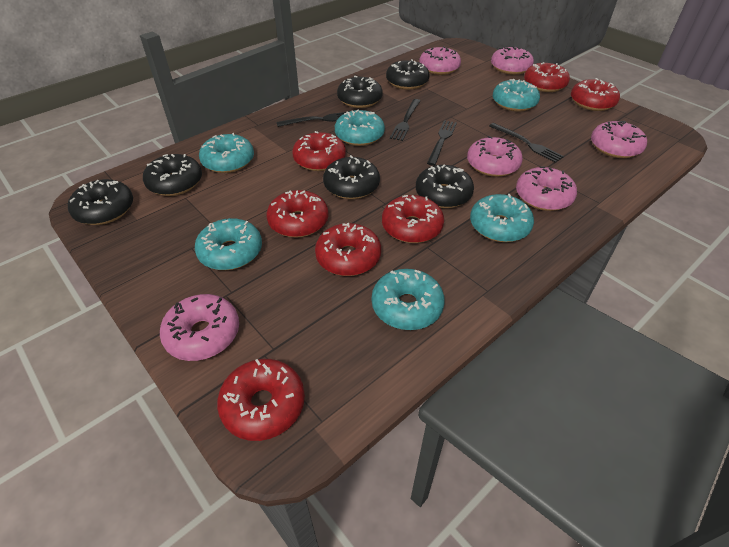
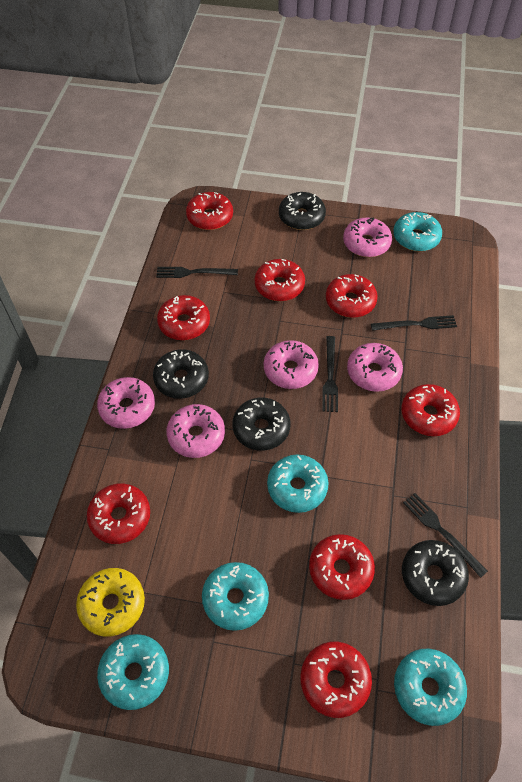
black donut: 6 -> 4
pink donut: 6 -> 5
red donut: 7 -> 8
turquoise donut: 6 -> 5
yellow donut: 0 -> 1

